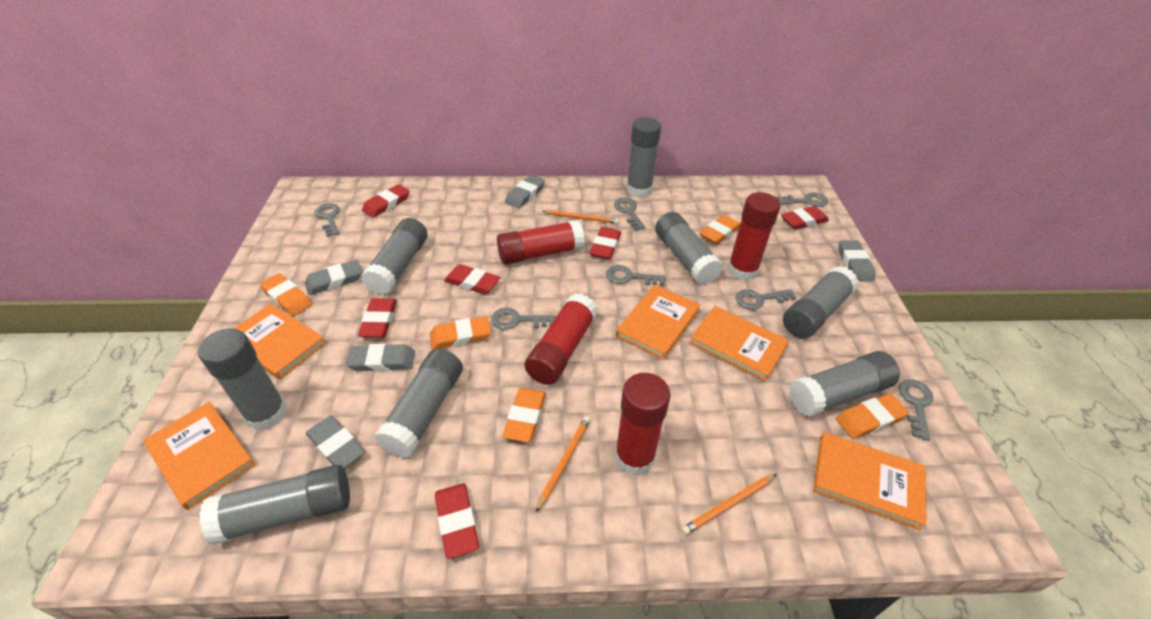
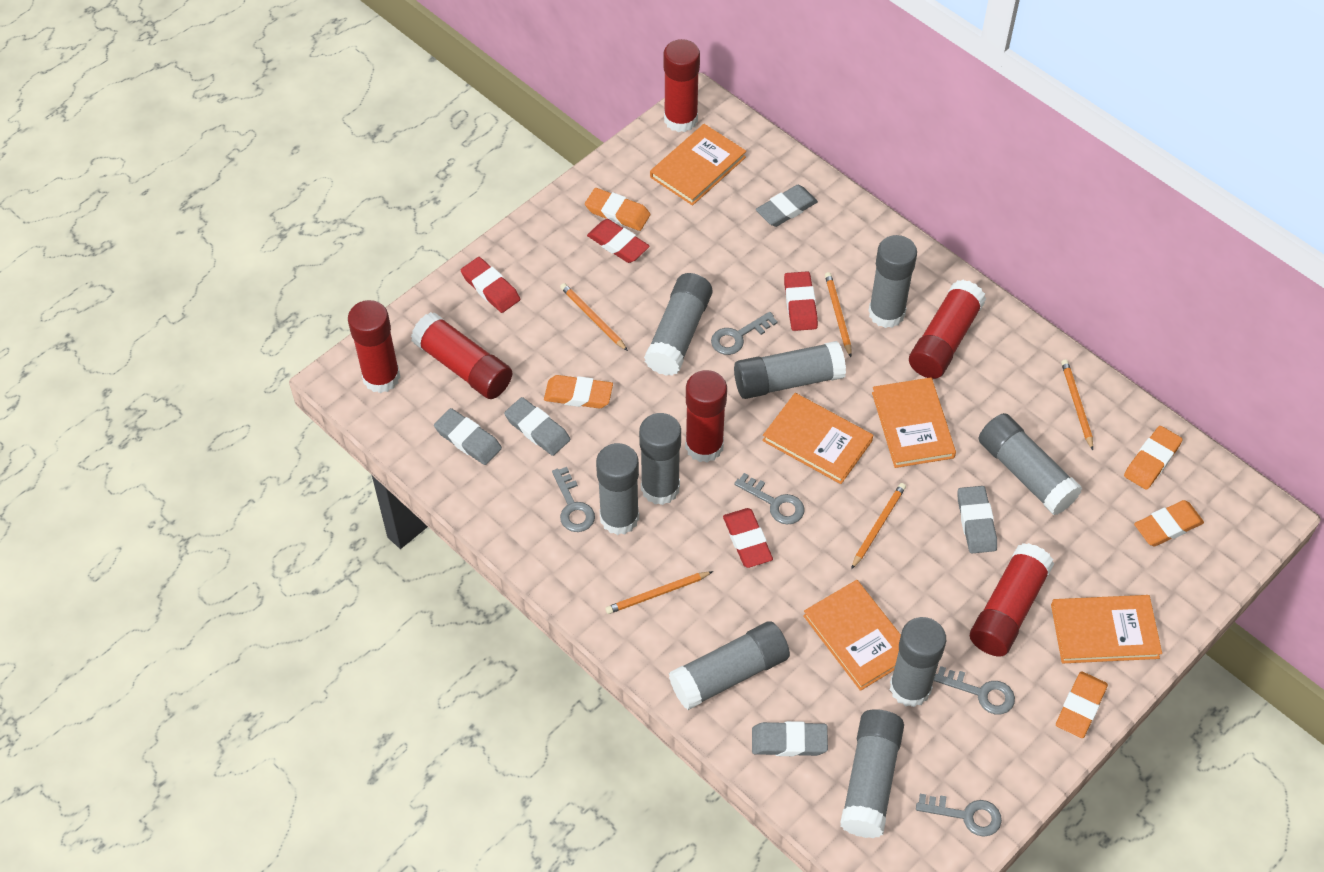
grey glue stick: 8 -> 9
grey key: 7 -> 5
orange pencil: 3 -> 5
red eraser: 6 -> 4
red glue stick: 4 -> 6

